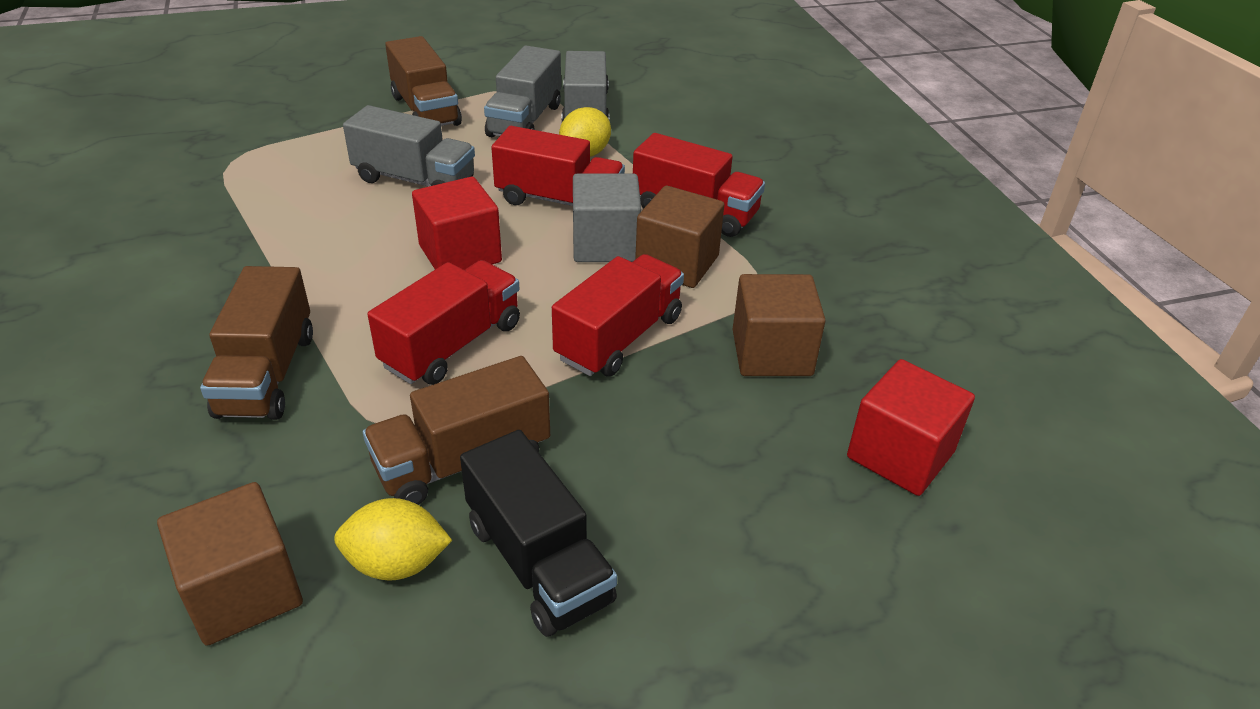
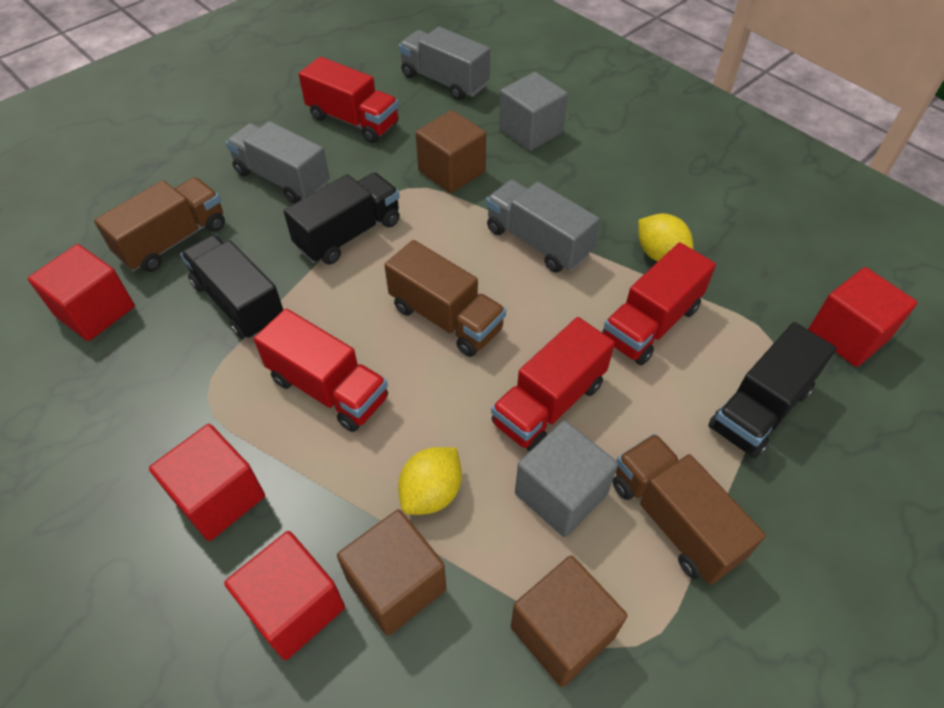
black truck: 1 -> 3
grey cube: 1 -> 2
red cube: 2 -> 4

